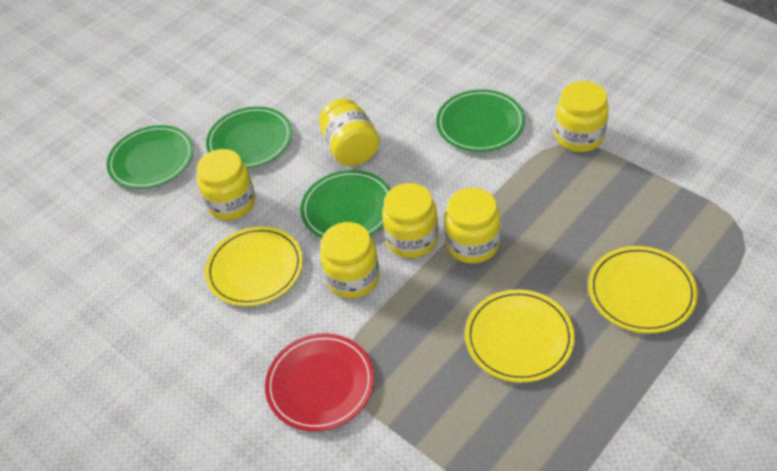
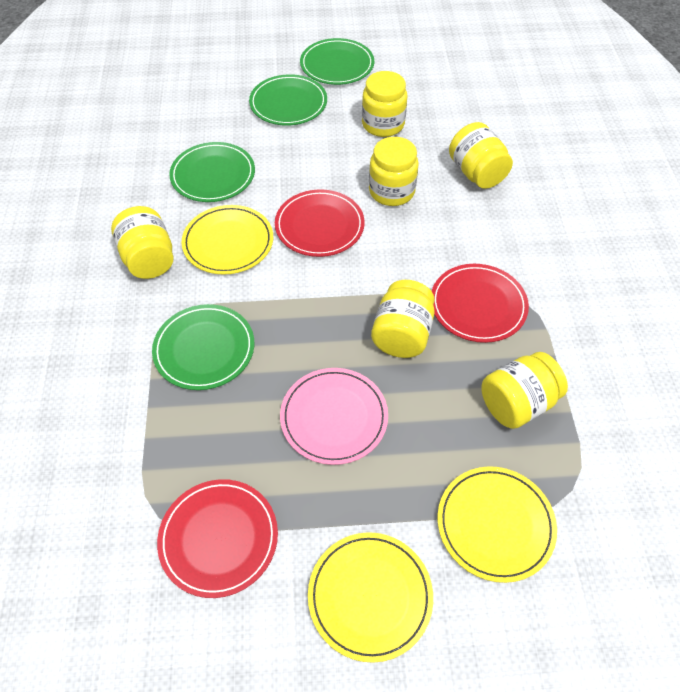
pink plate: 0 -> 1
red plate: 1 -> 3

